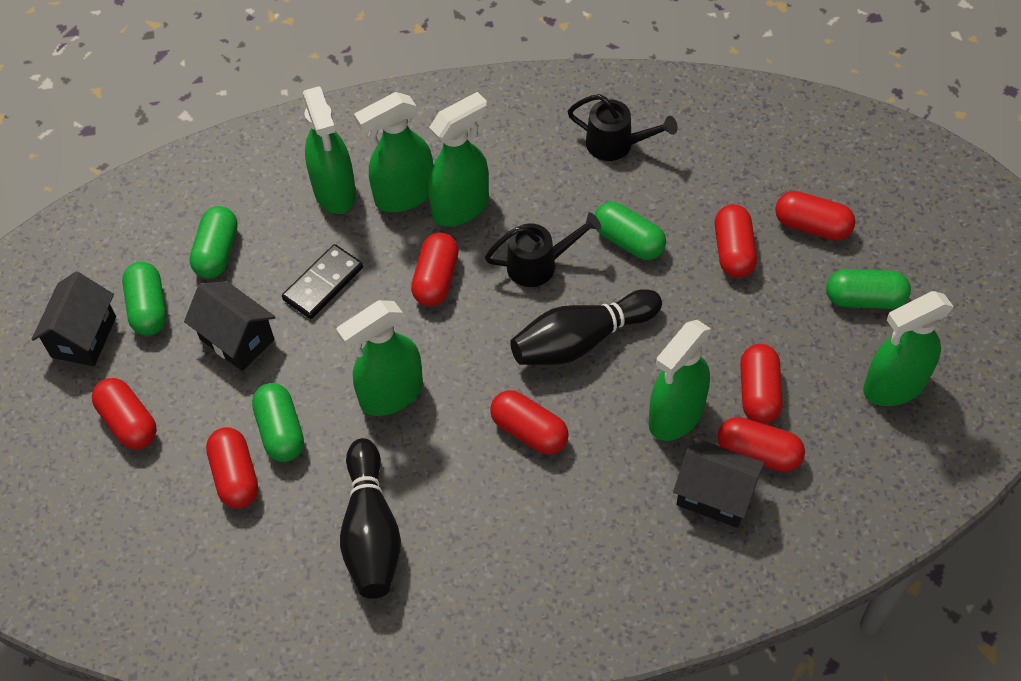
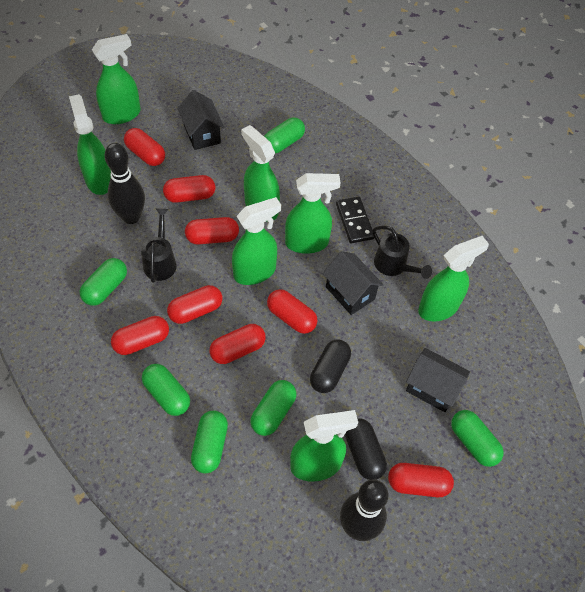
black capsule: 0 -> 2
green capsule: 5 -> 6
green spray bottle: 6 -> 7

